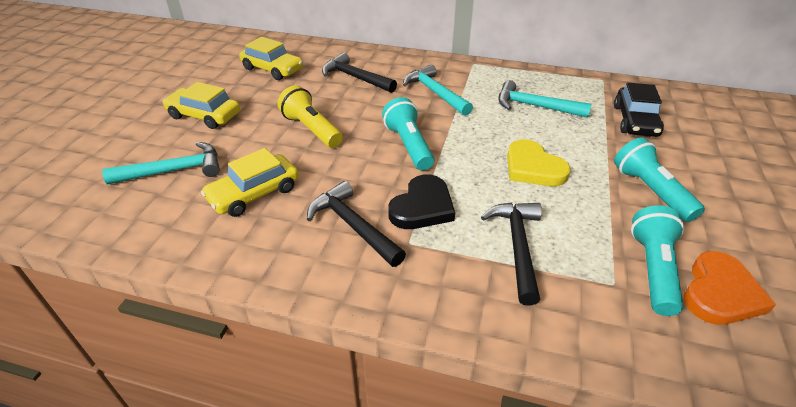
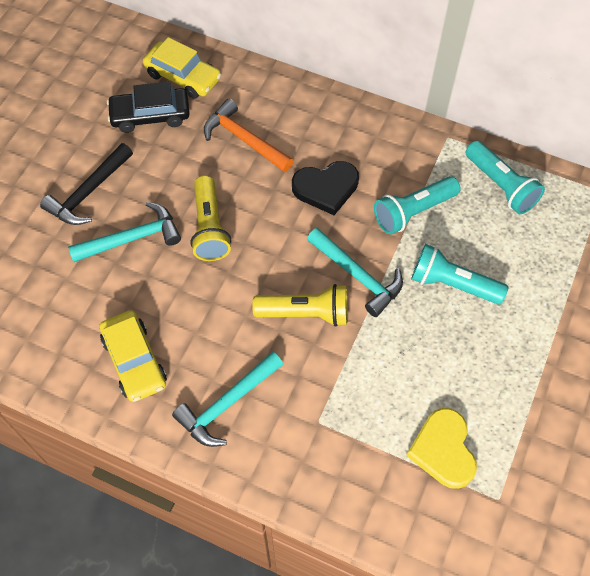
black hammer: 3 -> 1
orange hammer: 0 -> 1
orange heart: 1 -> 0
yellow car: 3 -> 2
yellow flashlight: 1 -> 2

